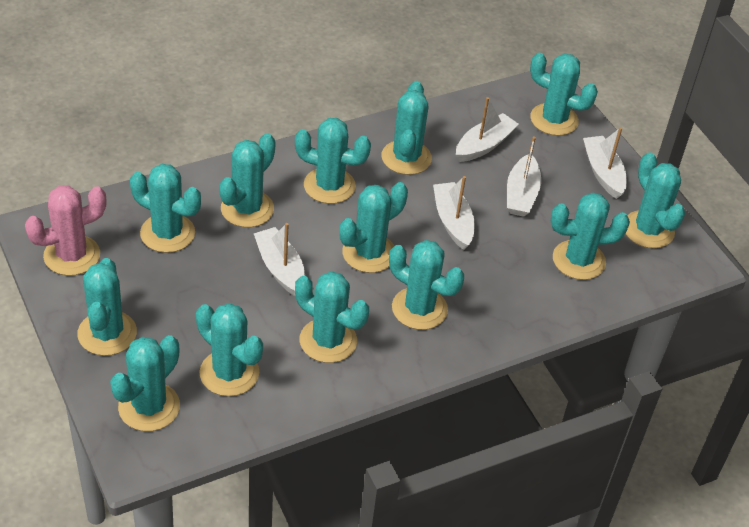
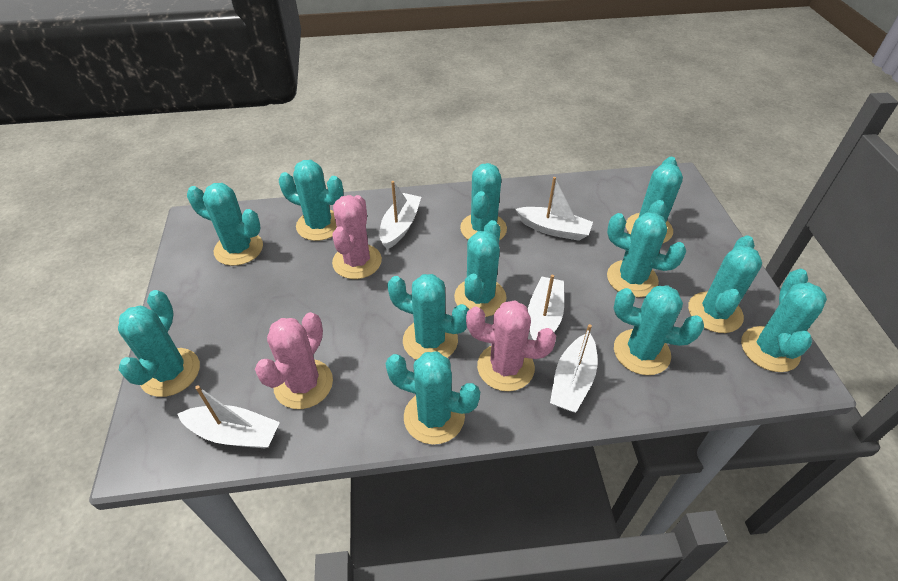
pink cactus: 1 -> 3
turquoise cactus: 13 -> 12

